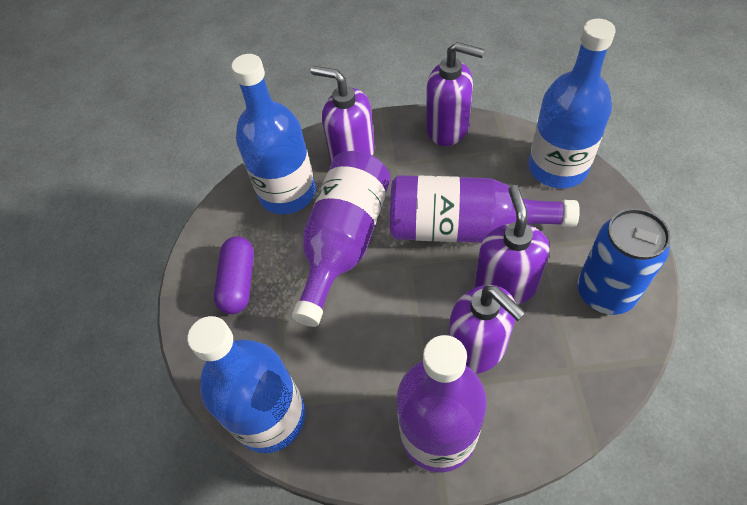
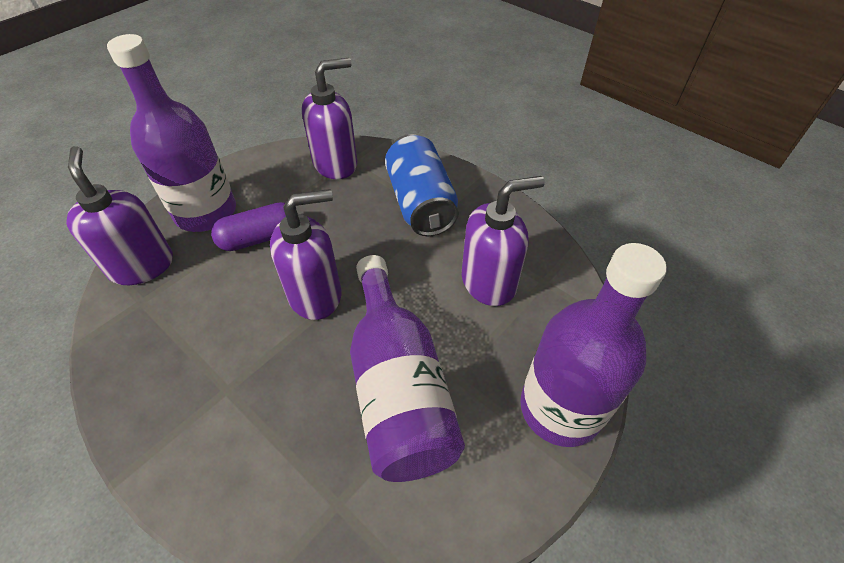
blue bottle: 3 -> 0

